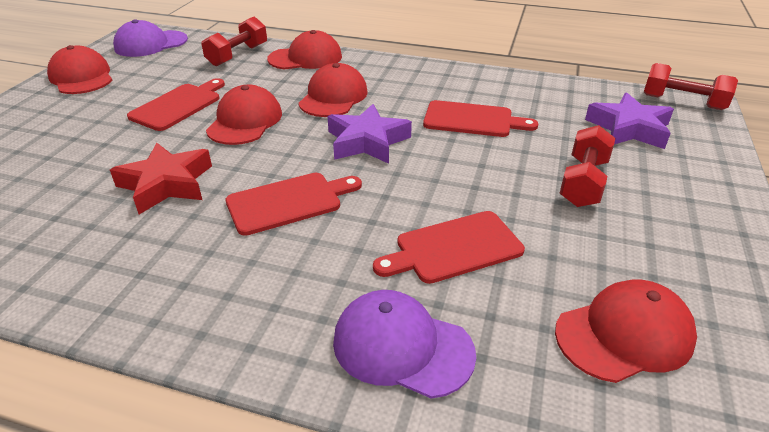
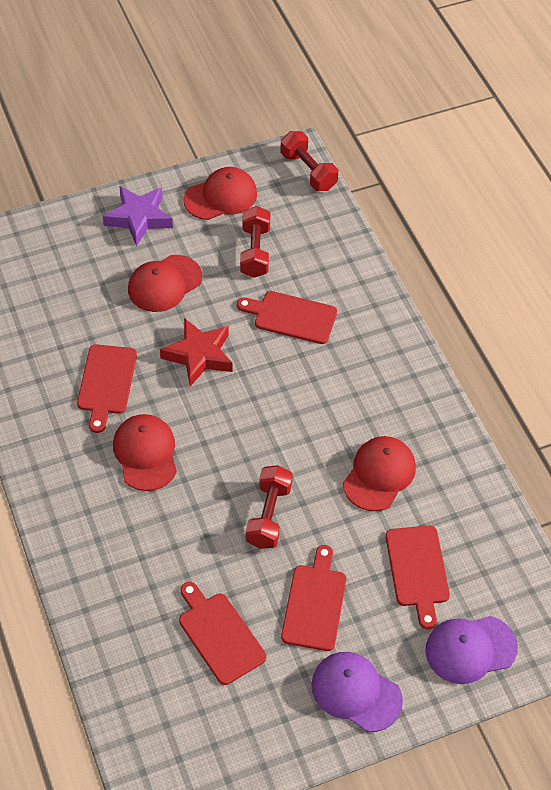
purple star: 2 -> 1
red cap: 5 -> 4
red cutting board: 4 -> 5

